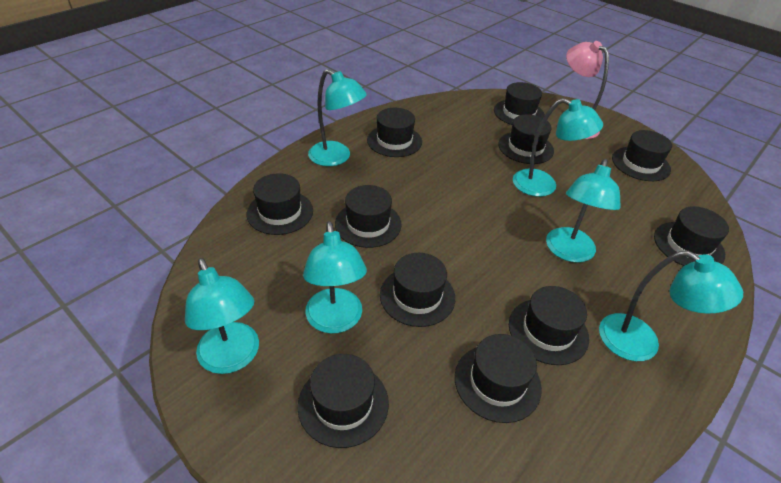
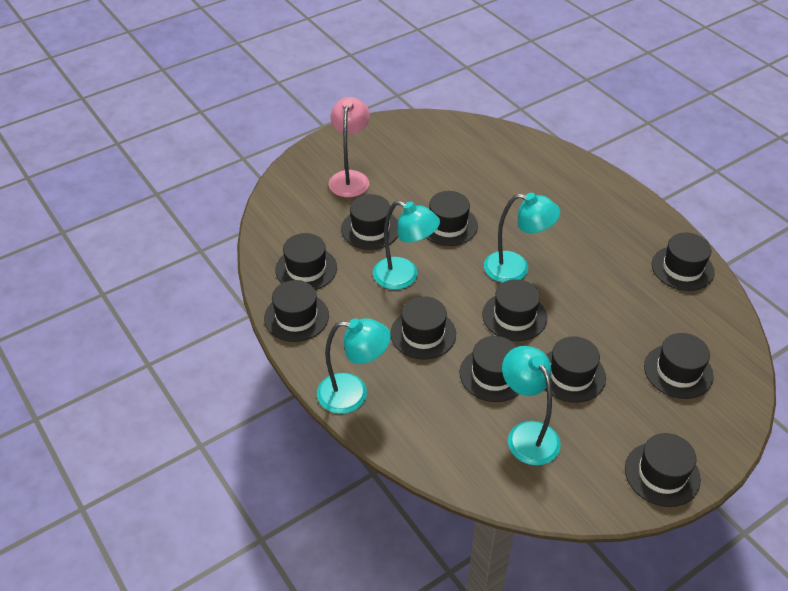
turquoise lamp: 6 -> 4

